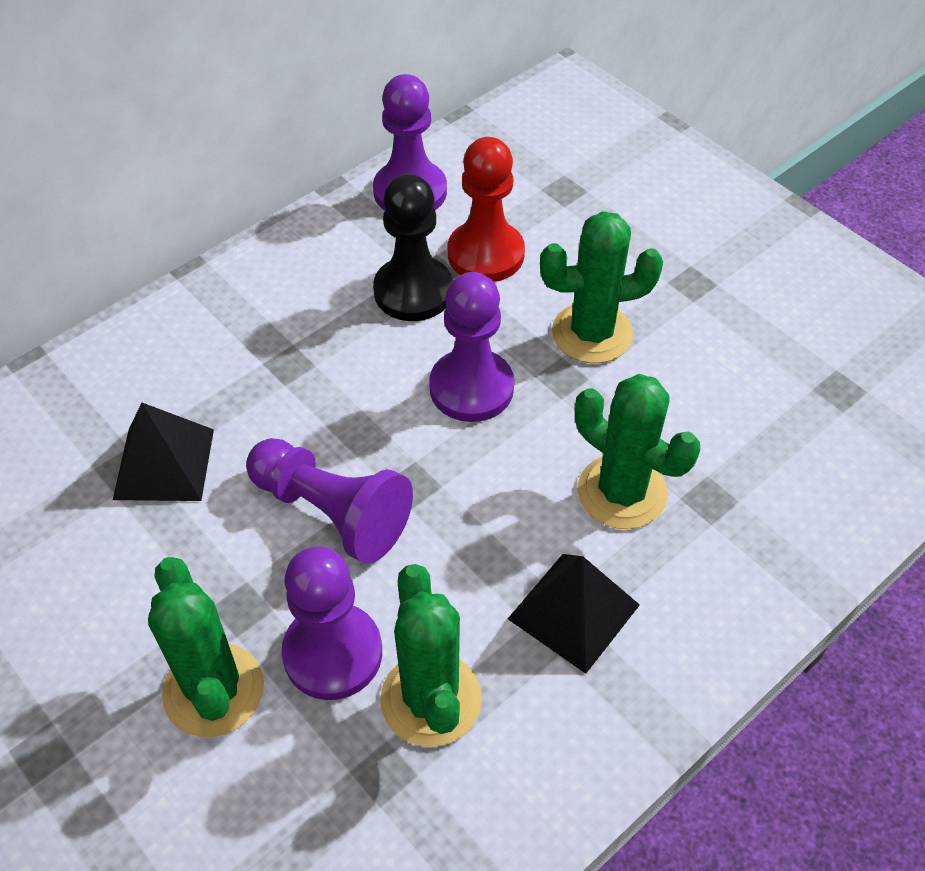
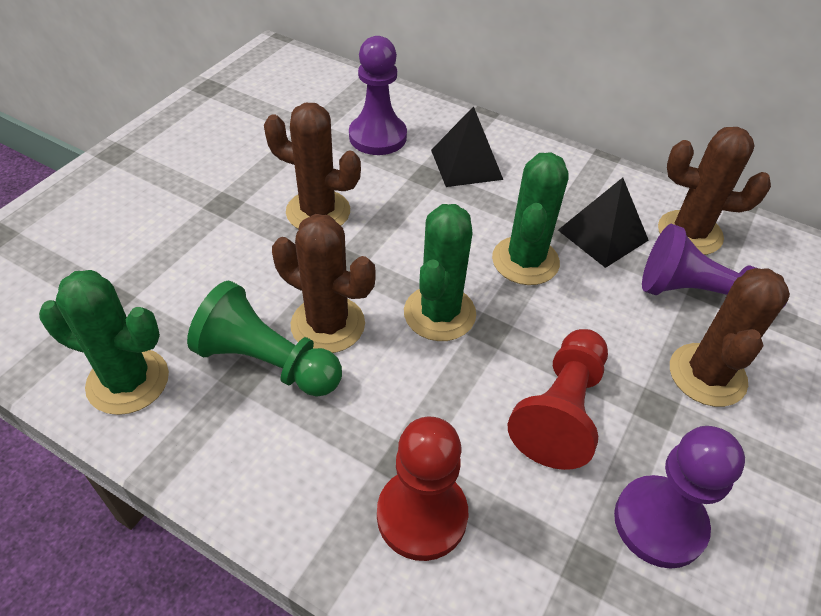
black pawn: 1 -> 0
brown cactus: 0 -> 4
green cactus: 4 -> 3
green pawn: 0 -> 1
purple pawn: 4 -> 3
red pawn: 1 -> 2

